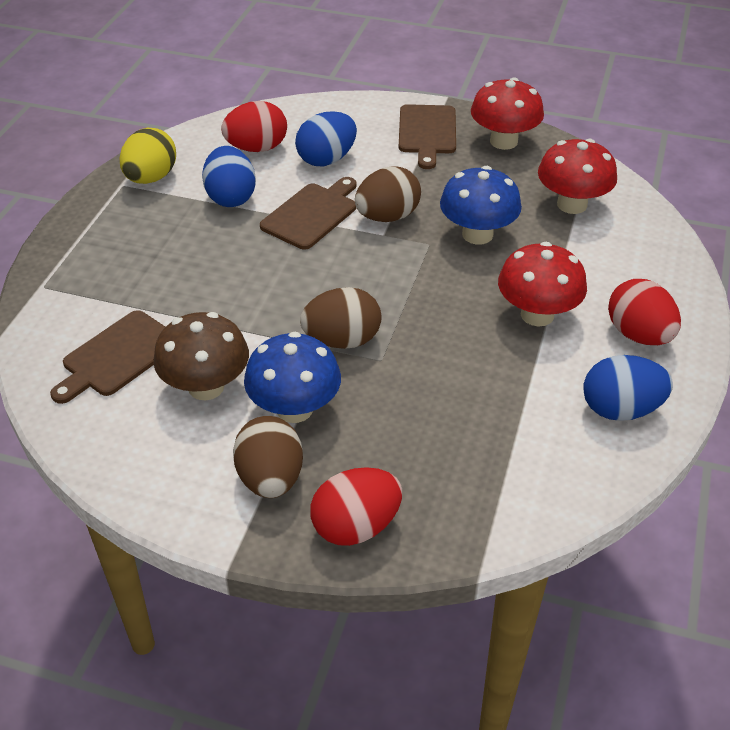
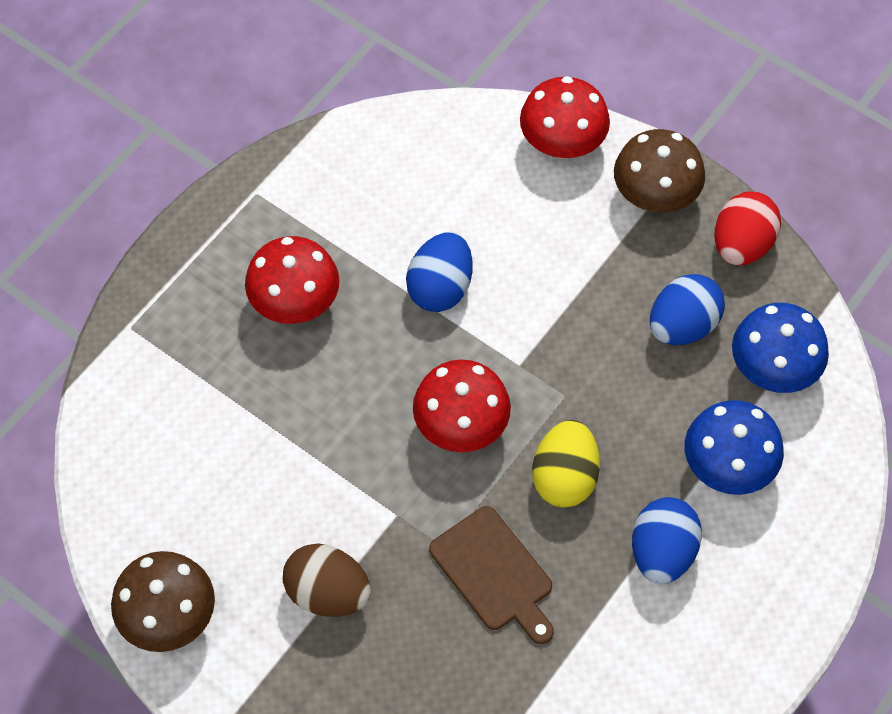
brown cutting board: 3 -> 1
brown egg: 3 -> 1
brown mushroom: 1 -> 2
red egg: 3 -> 1

